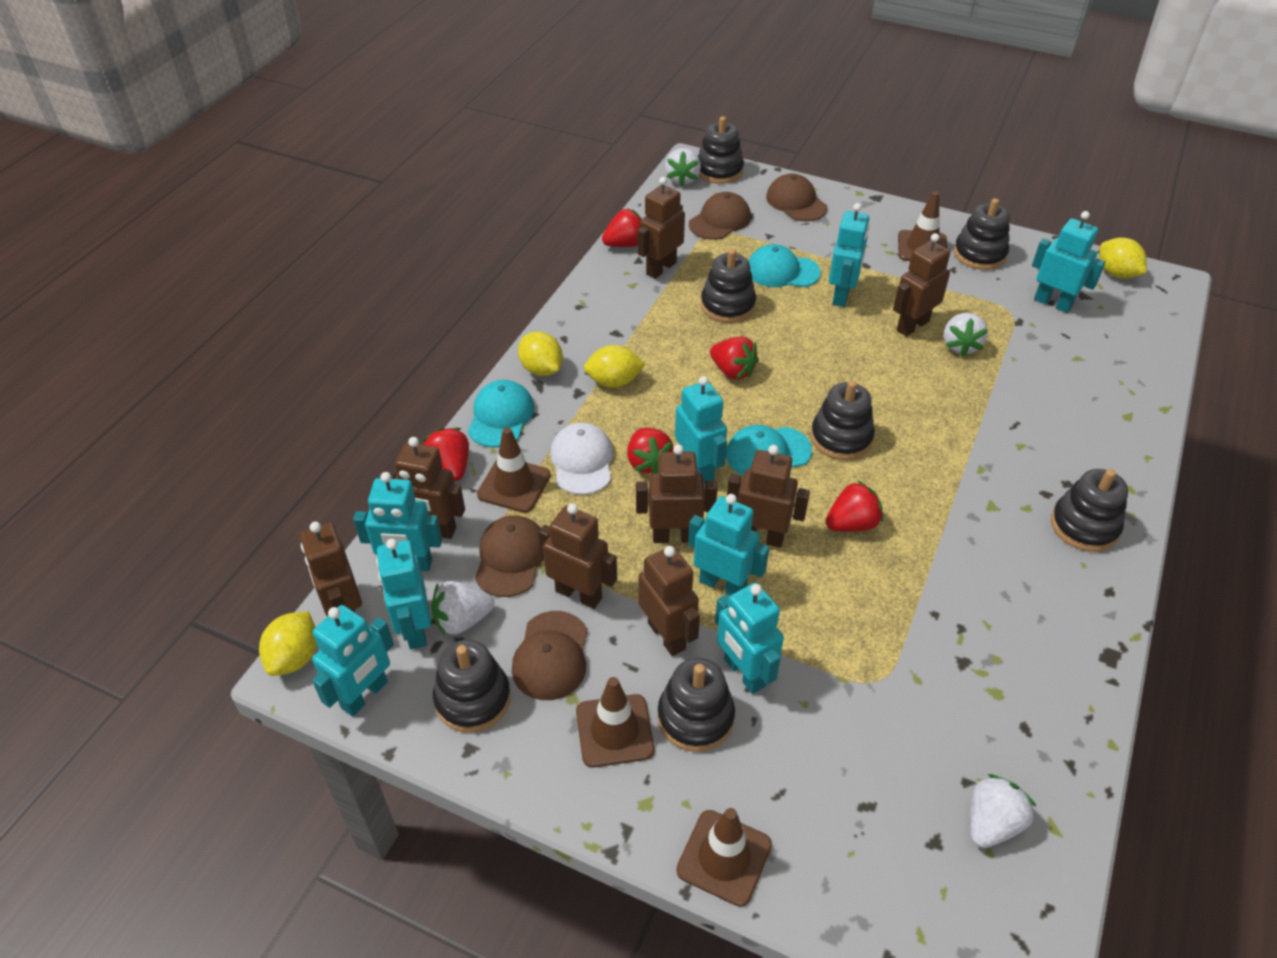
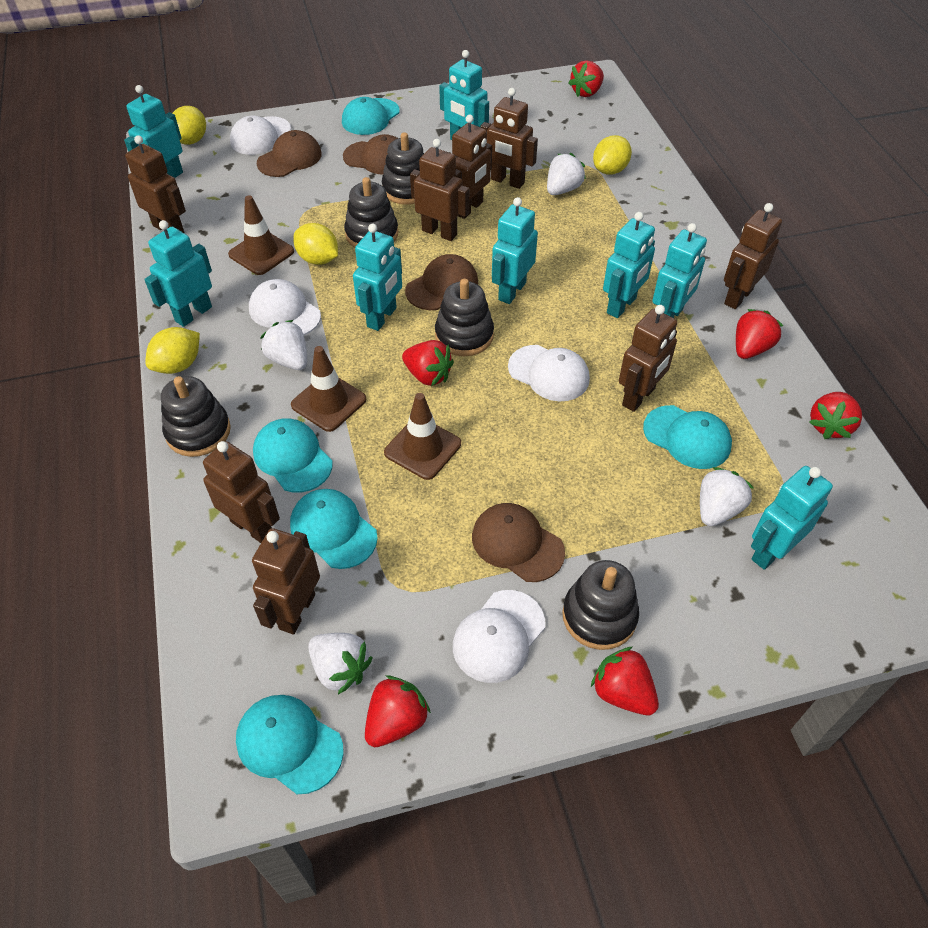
black stacking toy: 7 -> 5
brown traffic cone: 4 -> 3
red strawberry: 5 -> 6
turquoise cap: 3 -> 5
white cap: 1 -> 4

